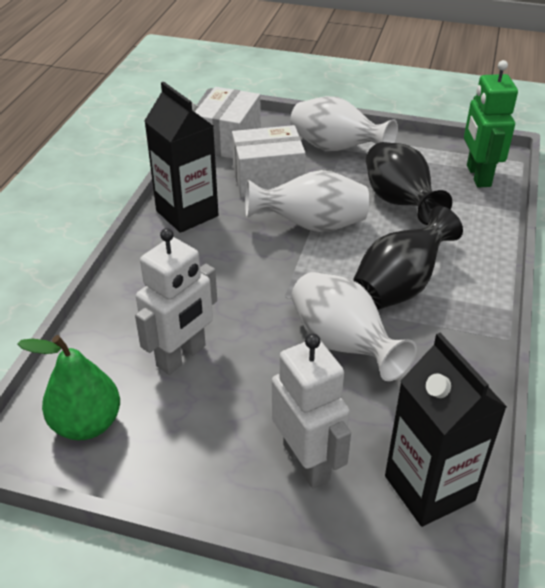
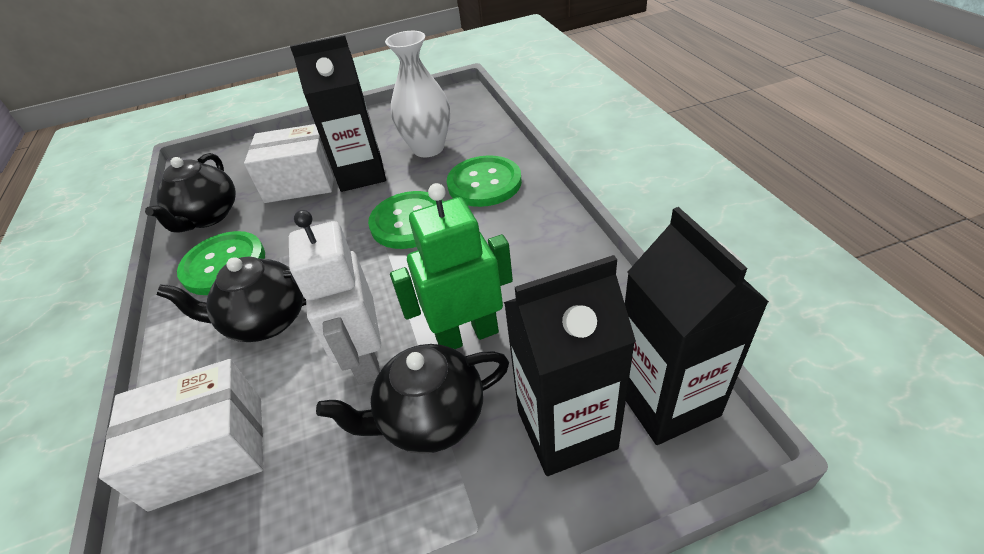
black carton: 2 -> 3
black teapot: 0 -> 3
black vase: 2 -> 0
green button: 0 -> 3
green pear: 1 -> 0
white robot: 2 -> 1
white vase: 3 -> 1

